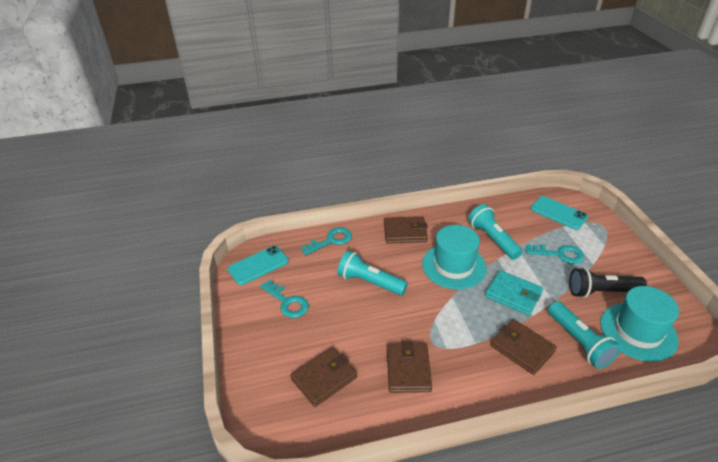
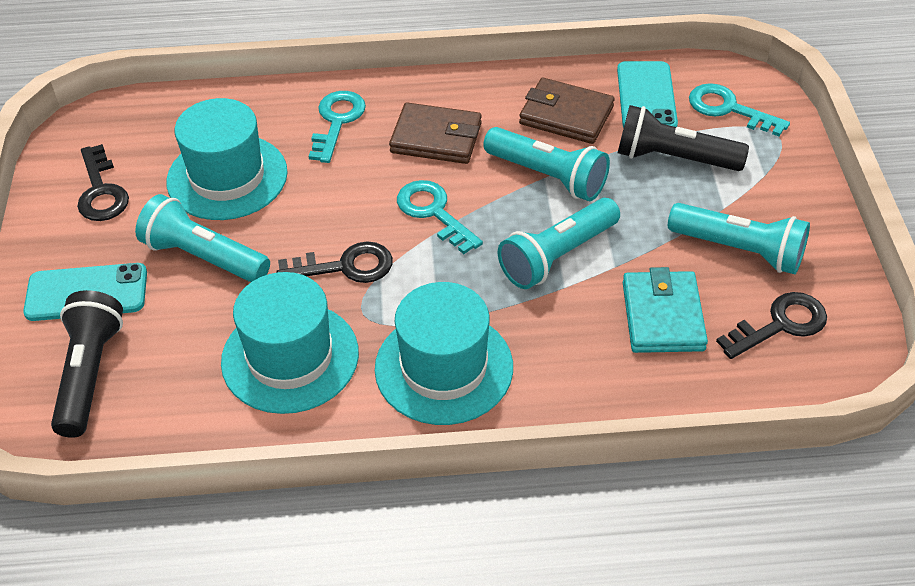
black flashlight: 1 -> 2
black key: 0 -> 3
brown wallet: 4 -> 2
turquoise flashlight: 3 -> 4
turquoise hat: 2 -> 3

